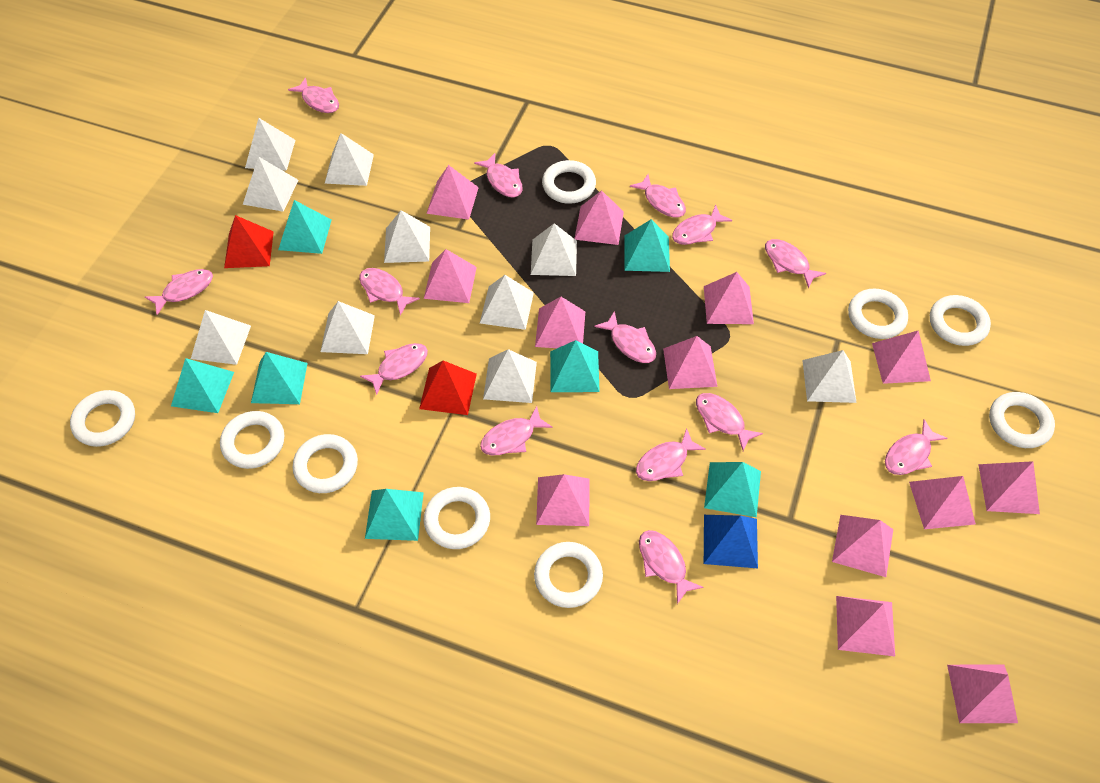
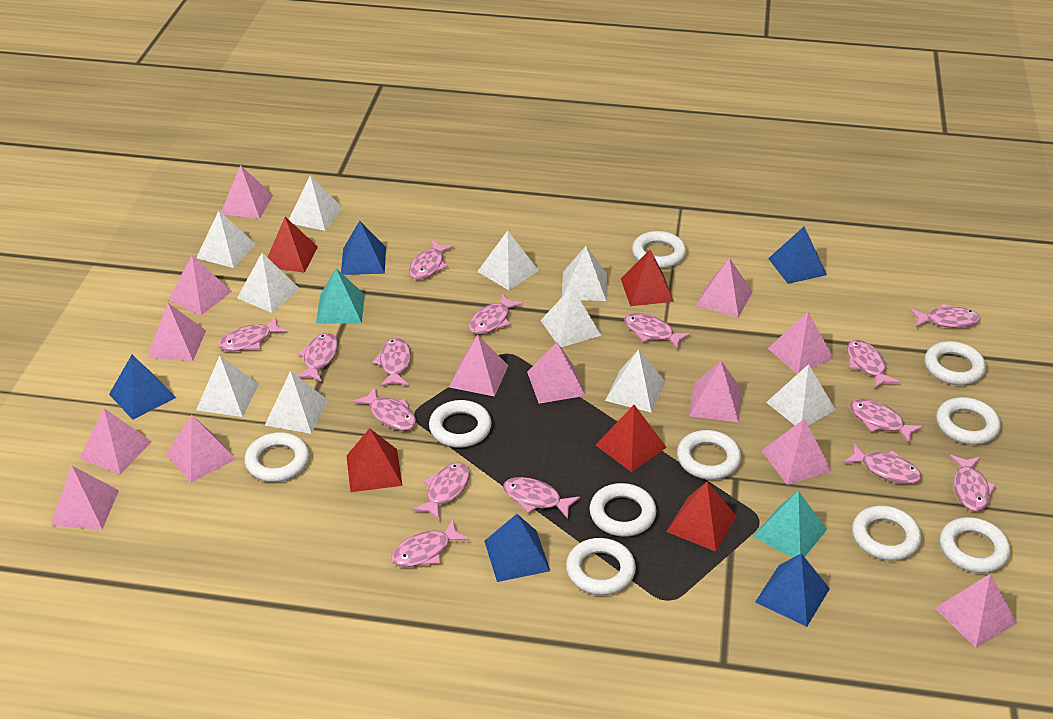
blue pyramid: 1 -> 5
pink fish: 14 -> 15
red pyramid: 2 -> 5
turquoise pyramid: 7 -> 2
white ring: 9 -> 10

